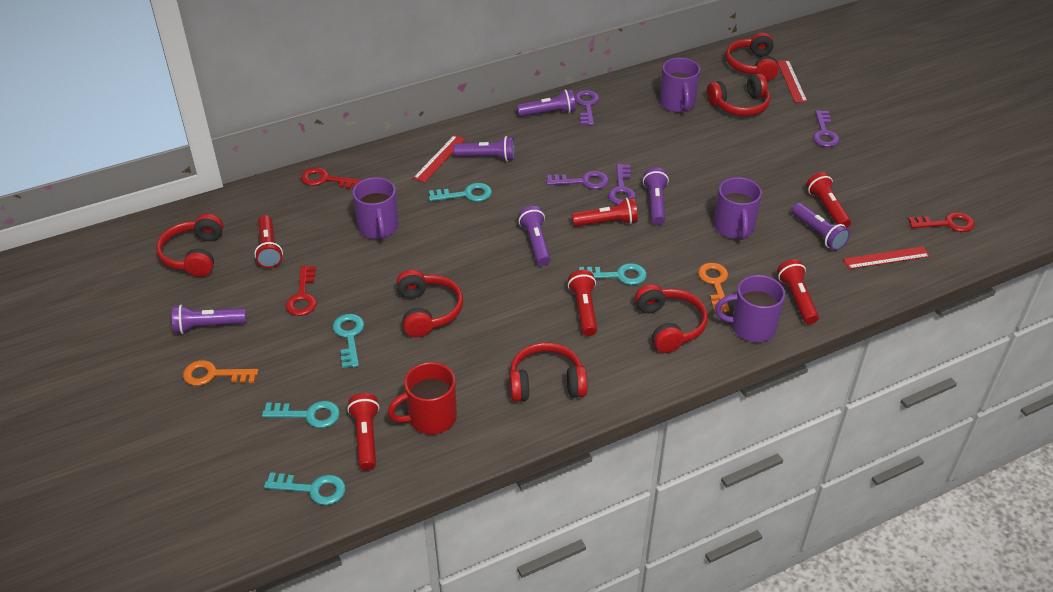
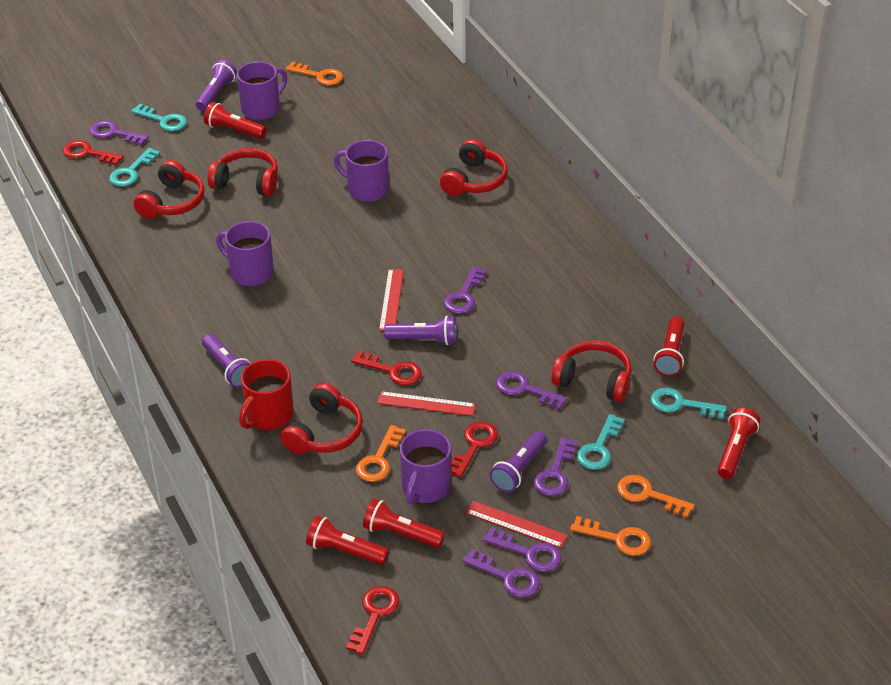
orange key: 2 -> 4
purple flashlight: 6 -> 4
purple key: 4 -> 6
red flashlight: 6 -> 5
red headphones: 6 -> 5
red key: 3 -> 4
turquoise key: 5 -> 4

